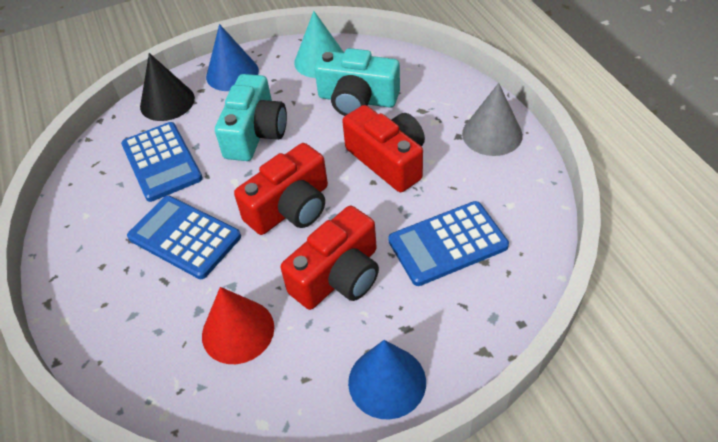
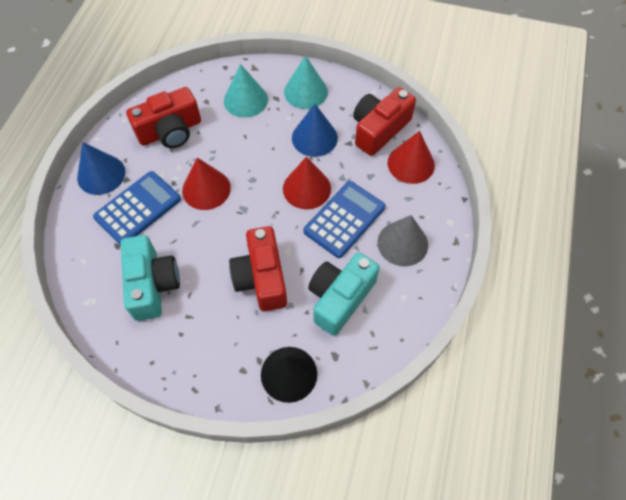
blue calculator: 3 -> 2
red cone: 1 -> 3
turquoise cone: 1 -> 2

